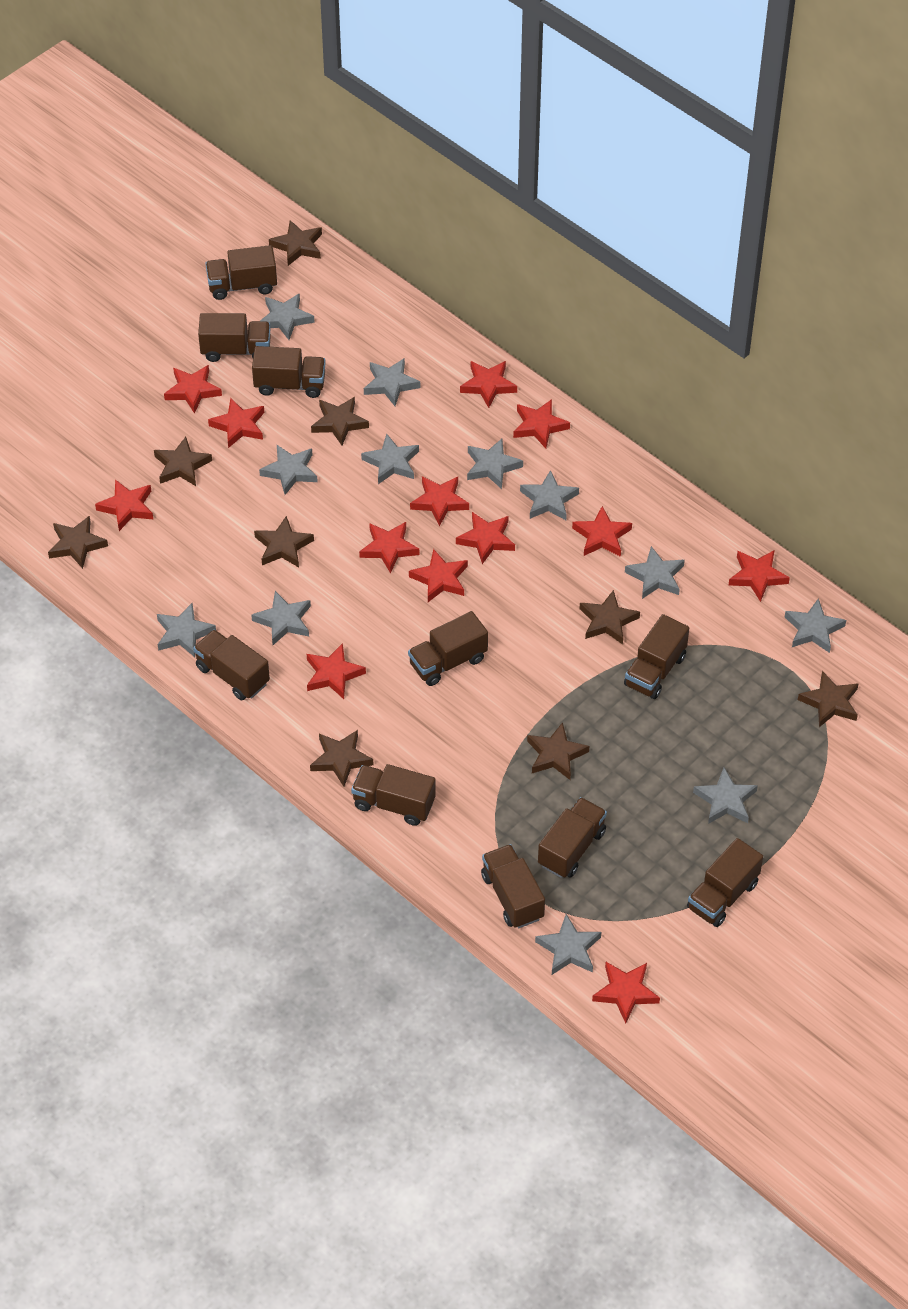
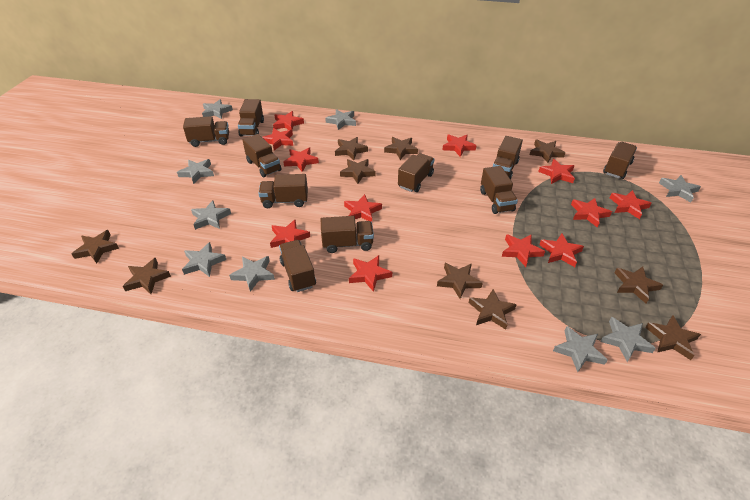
brown star: 9 -> 10
grey star: 12 -> 9
red star: 13 -> 12

